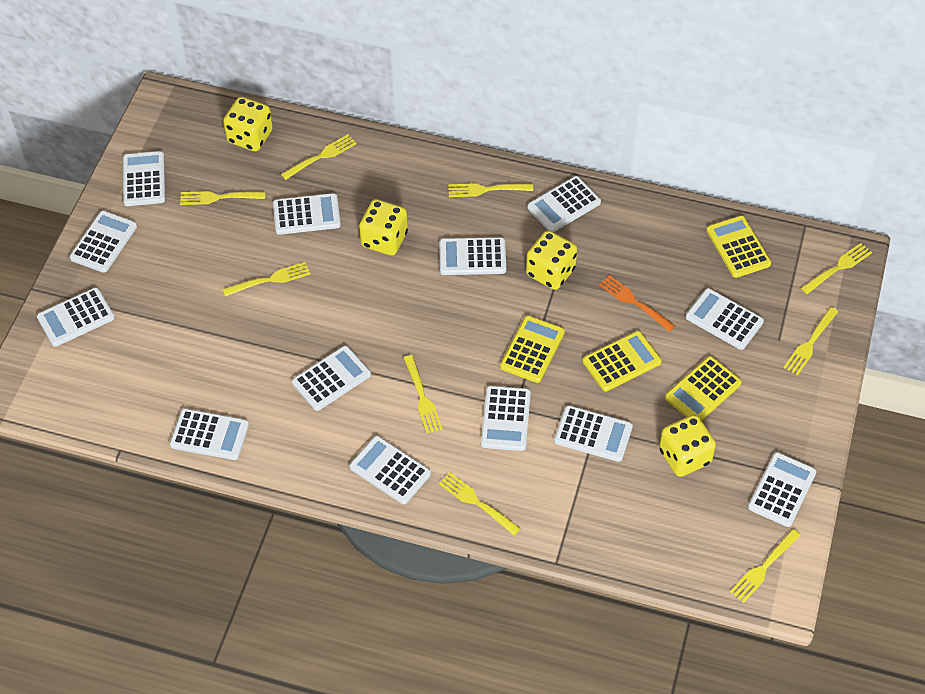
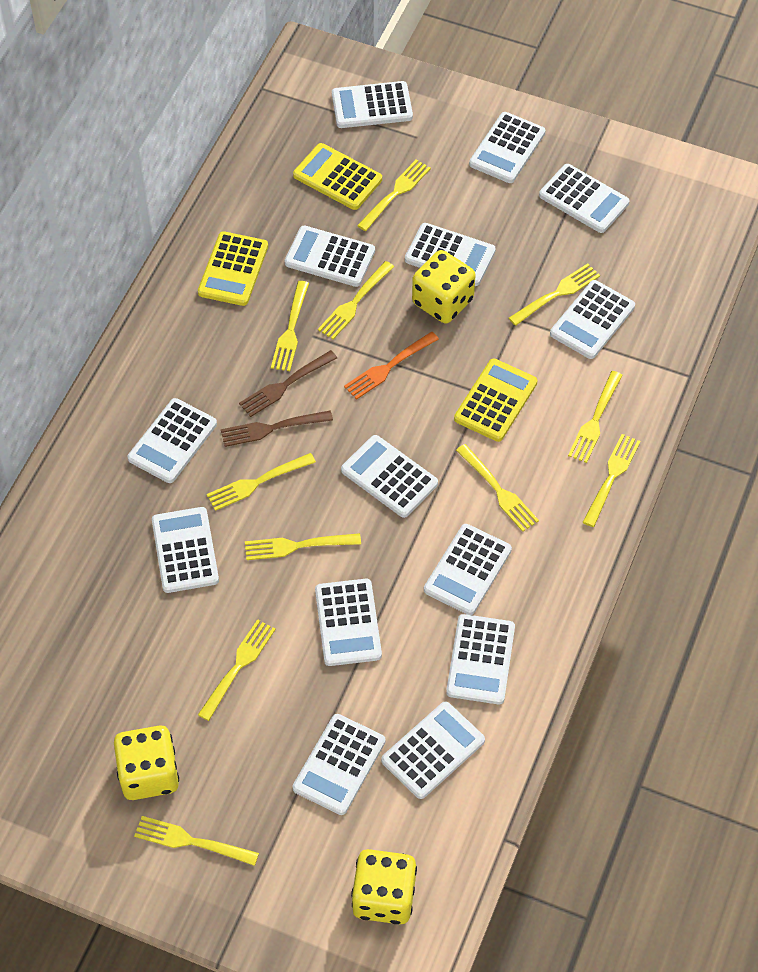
brown fork: 0 -> 2
white calculator: 13 -> 14
yellow calculator: 4 -> 3
yellow dice: 4 -> 3
yellow fork: 9 -> 11

